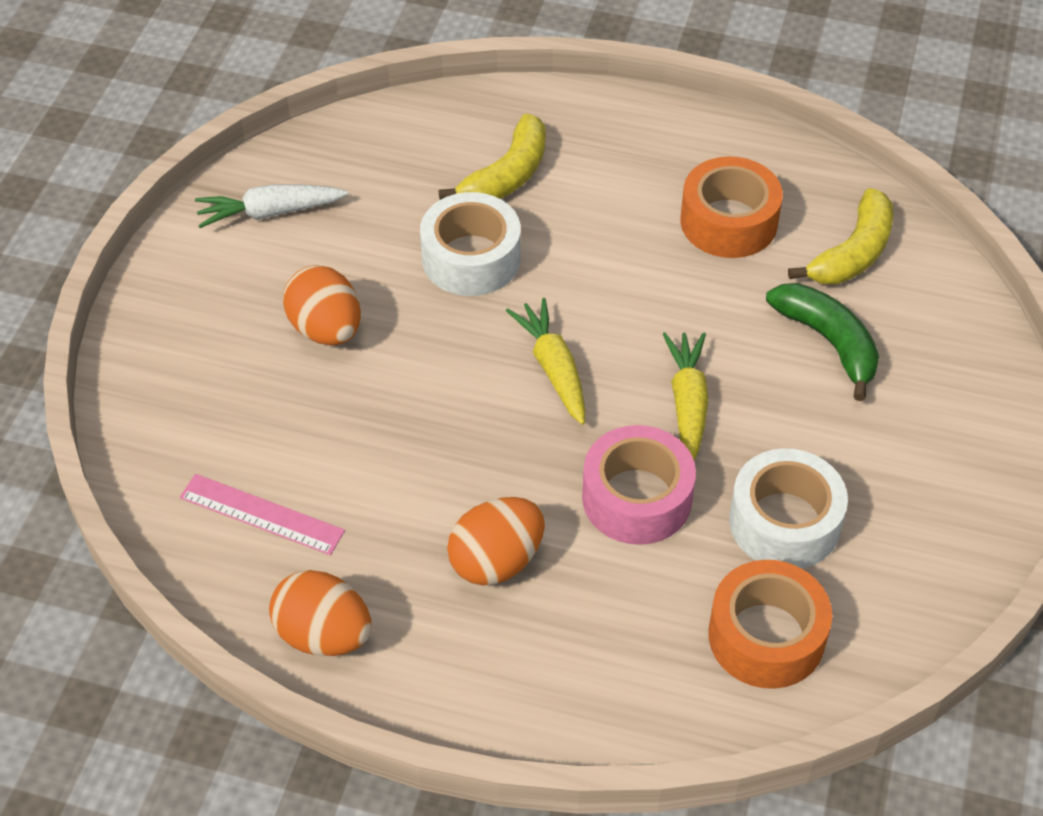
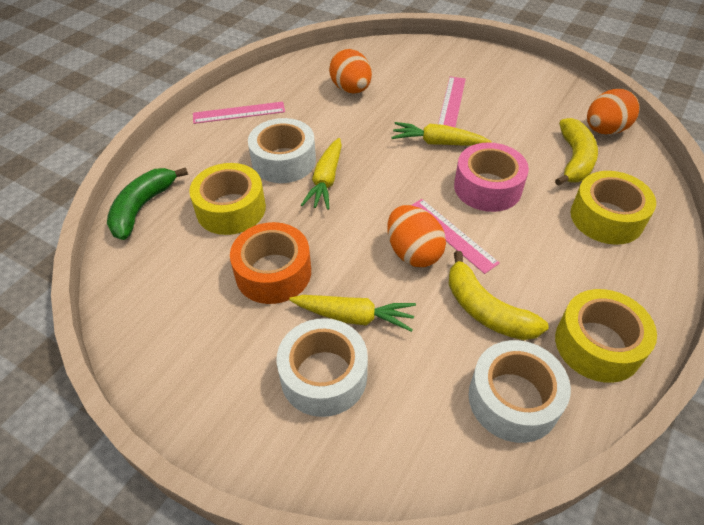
orange tape: 2 -> 1
pink ruler: 1 -> 3
white carrot: 1 -> 0
white tape: 2 -> 3
yellow carrot: 2 -> 3
yellow tape: 0 -> 3

